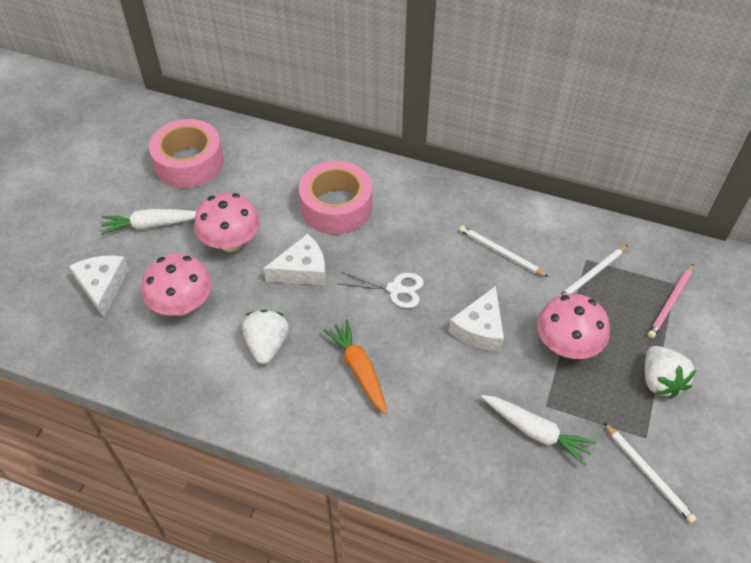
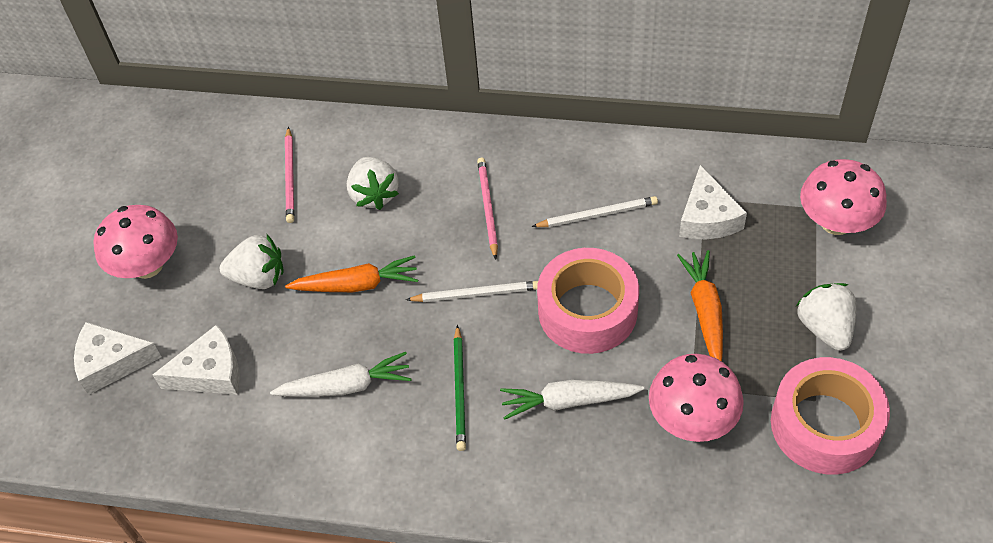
green pencil: 0 -> 1
orange carrot: 1 -> 2
pink pencil: 1 -> 2
white pencil: 3 -> 2
white scissors: 1 -> 0
white strawberry: 2 -> 3

